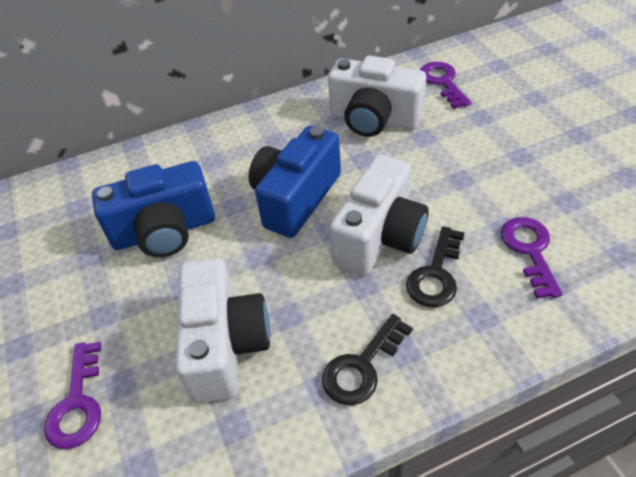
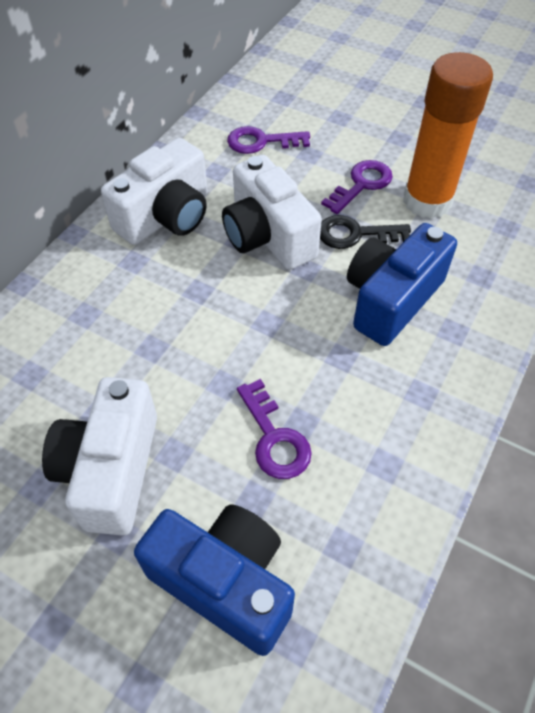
black key: 2 -> 1
orange glue stick: 0 -> 1

